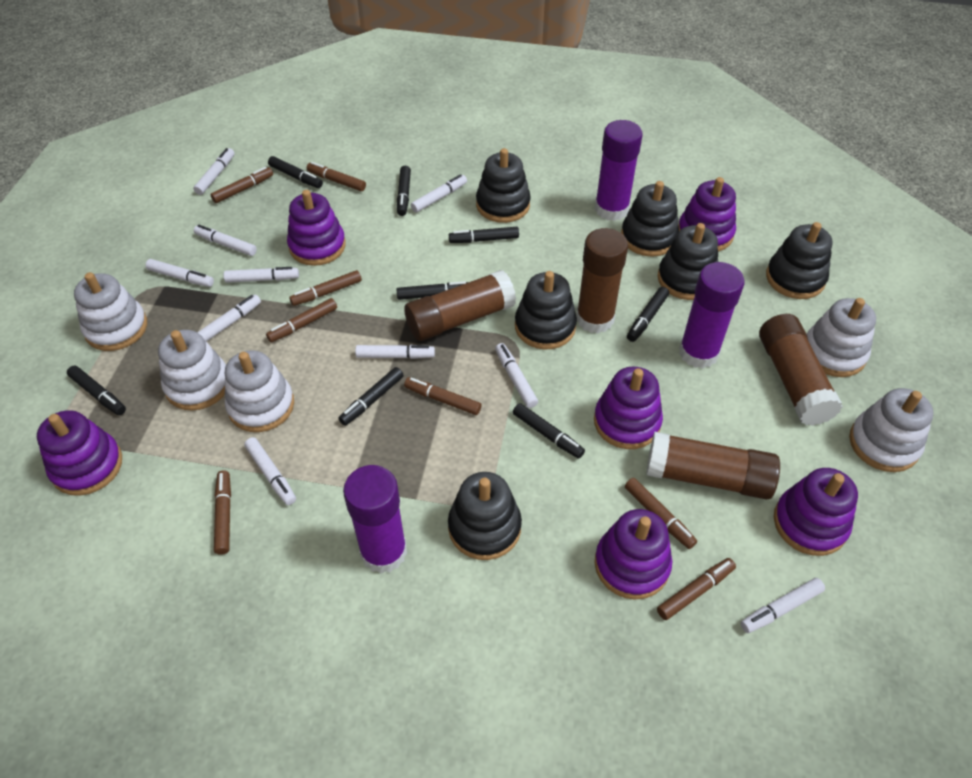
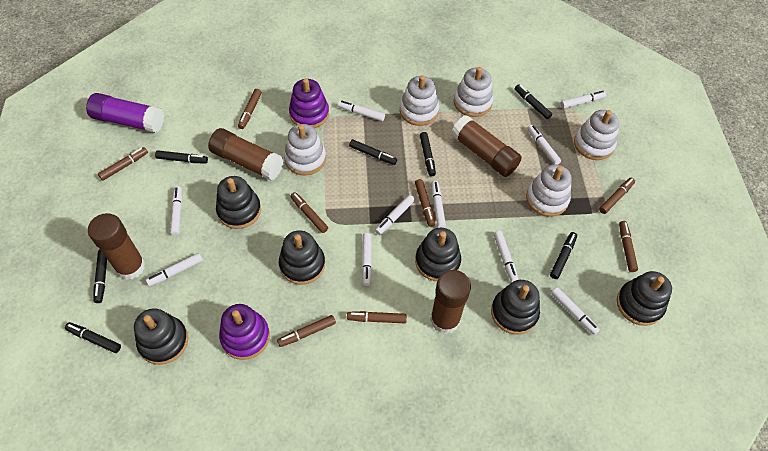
black marker: 8 -> 7
purple glue stick: 3 -> 1
purple stacking toy: 6 -> 2

